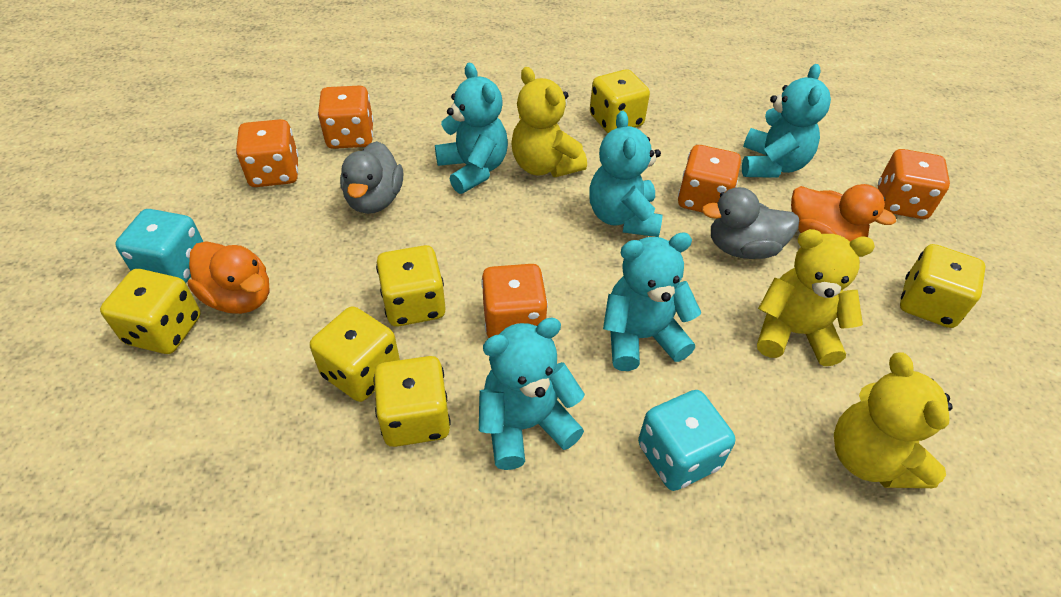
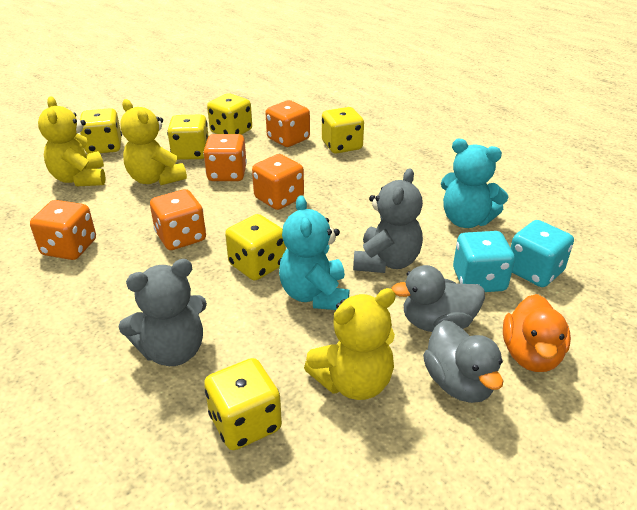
grey teddy bear: 0 -> 2
orange duck: 2 -> 1
turquoise teddy bear: 5 -> 2

